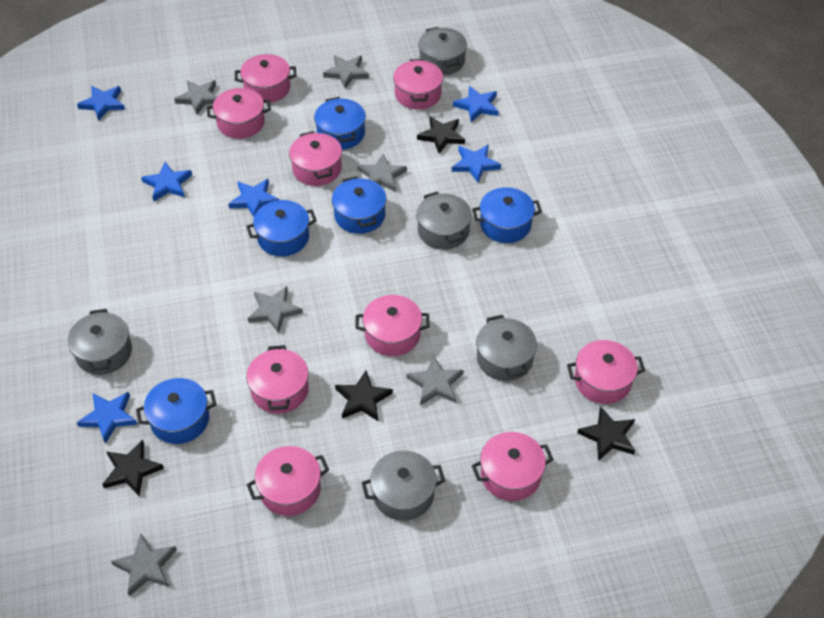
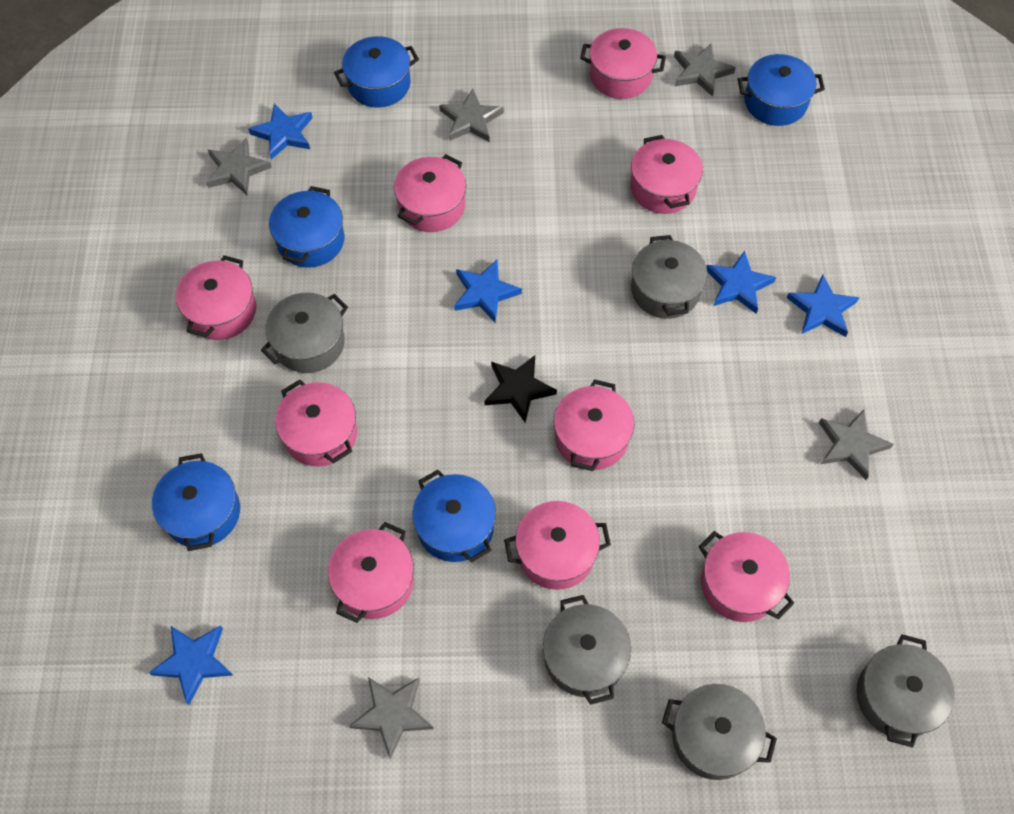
black star: 4 -> 1
blue star: 6 -> 5
grey star: 6 -> 5

